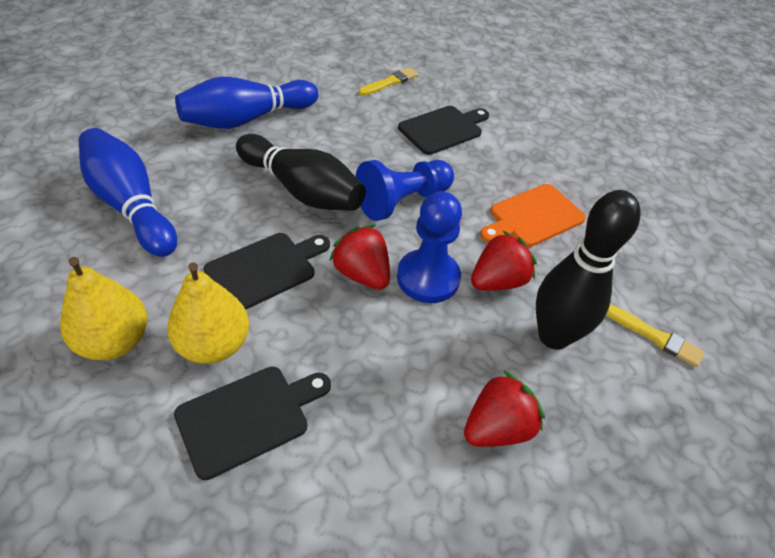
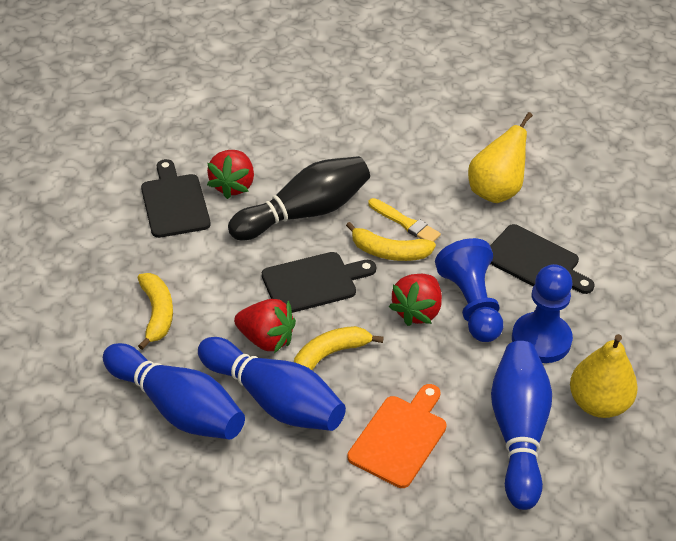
black bowling pin: 2 -> 1
blue bowling pin: 2 -> 3
yellow banana: 0 -> 3
yellow brush: 2 -> 1

